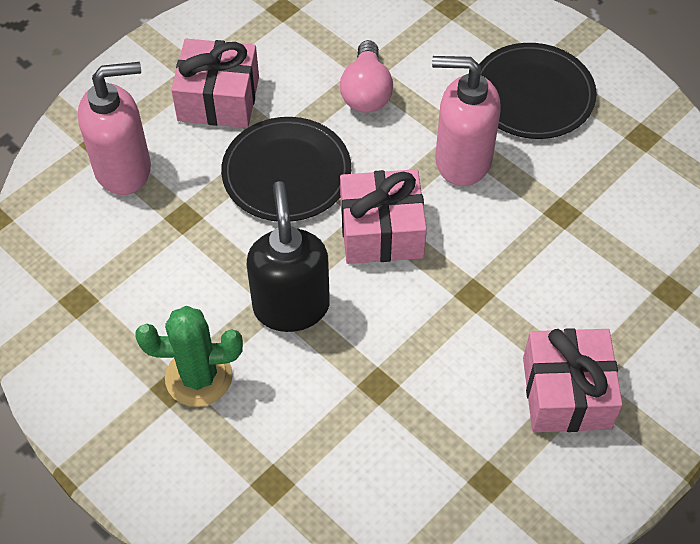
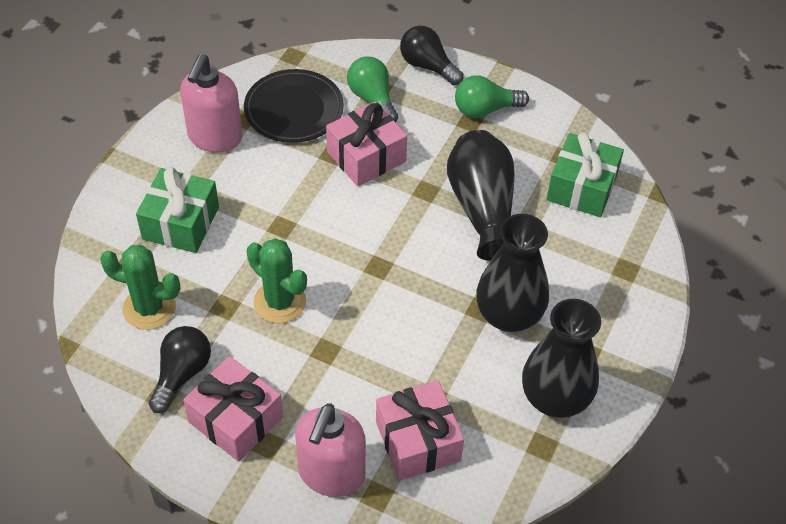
black light bulb: 0 -> 2
black plate: 2 -> 1
black soap dispenser: 1 -> 0
black vase: 0 -> 3
green cactus: 1 -> 2
green gift: 0 -> 2
green light bulb: 0 -> 2
pink light bulb: 1 -> 0

